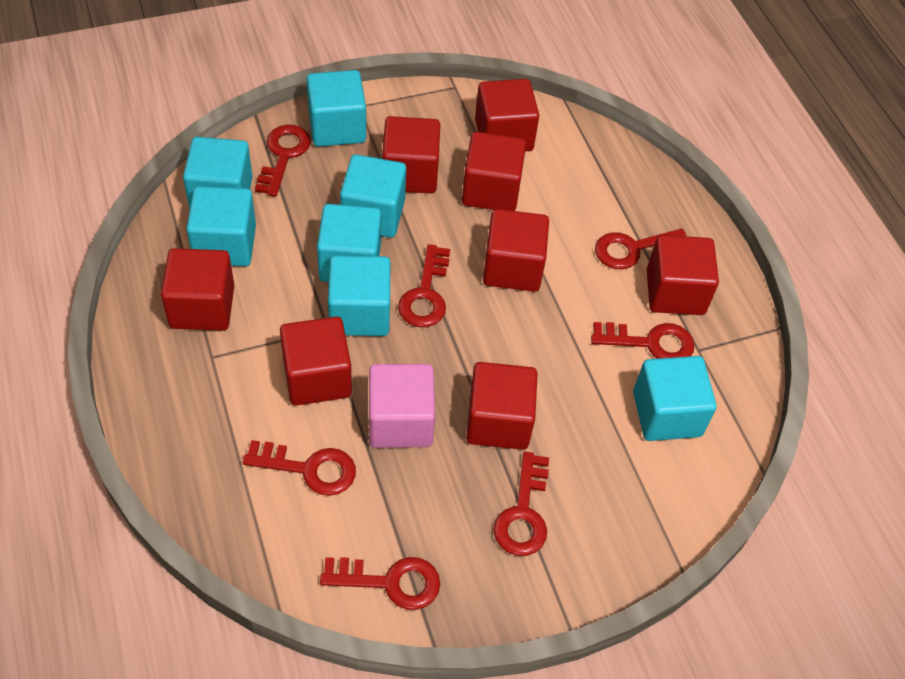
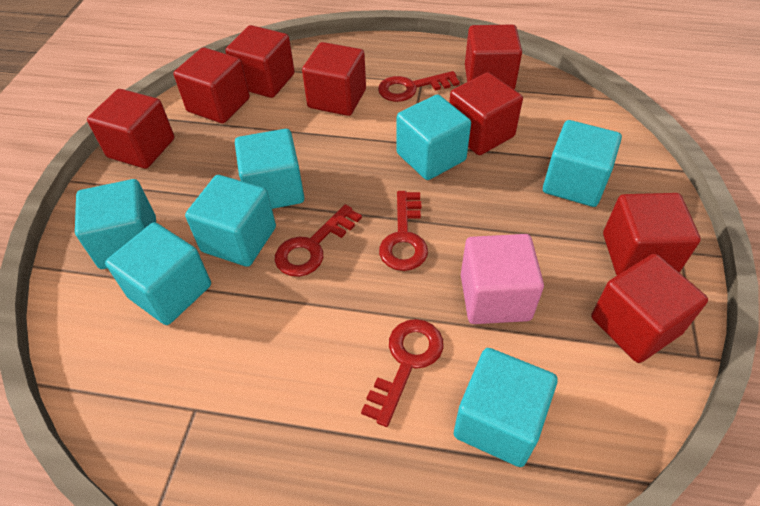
red key: 7 -> 4

